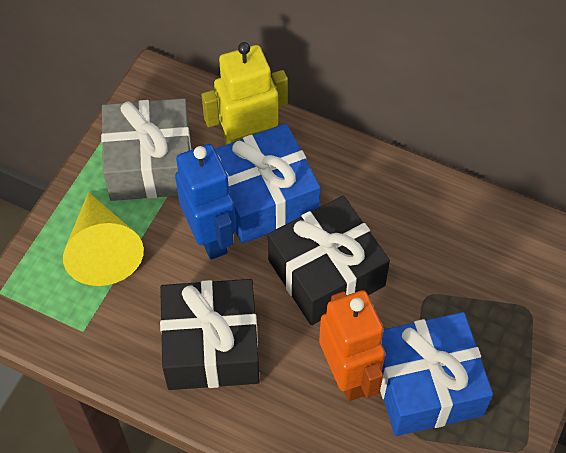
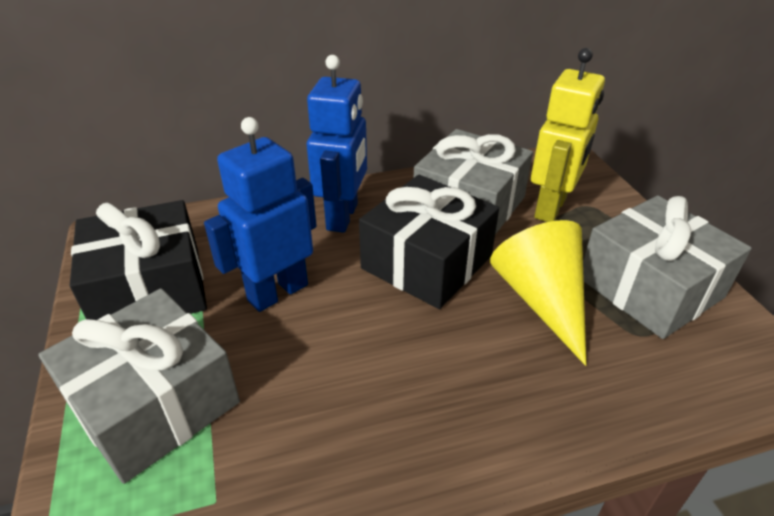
blue gift: 2 -> 0
blue robot: 1 -> 2
grey gift: 1 -> 3
orange robot: 1 -> 0

